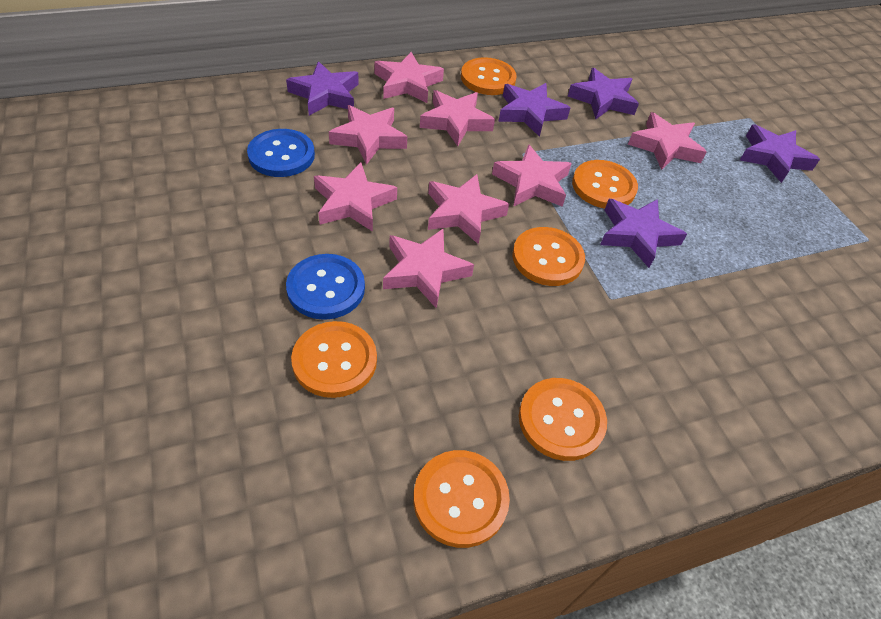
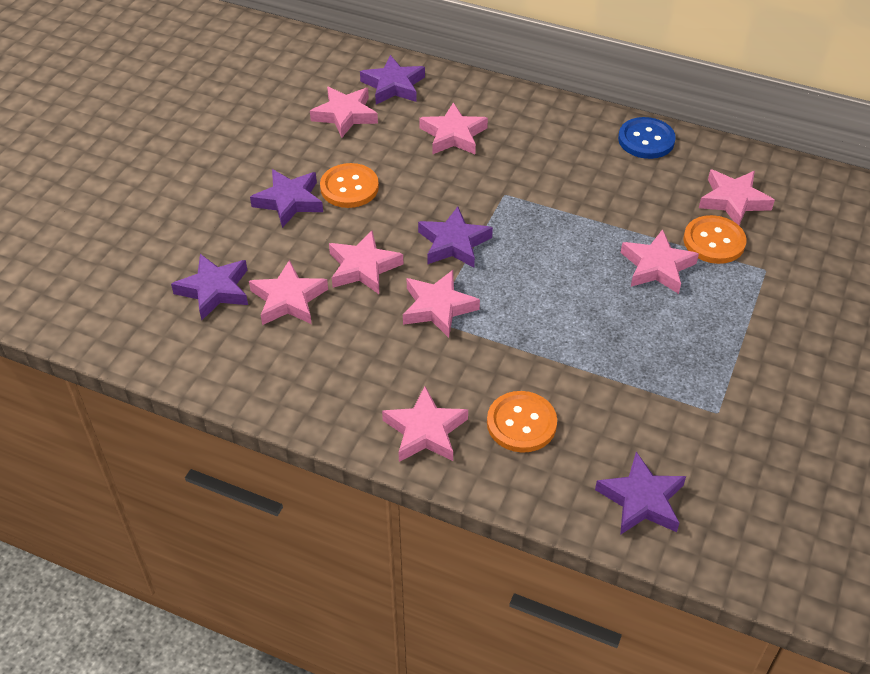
blue button: 2 -> 1
orange button: 6 -> 3

